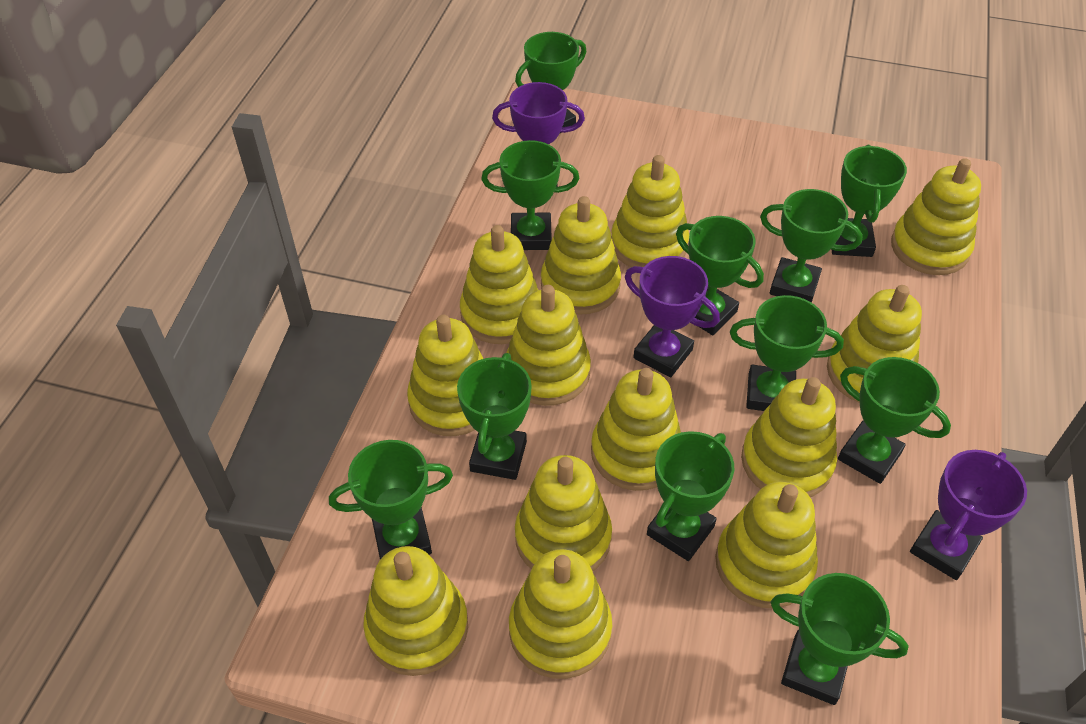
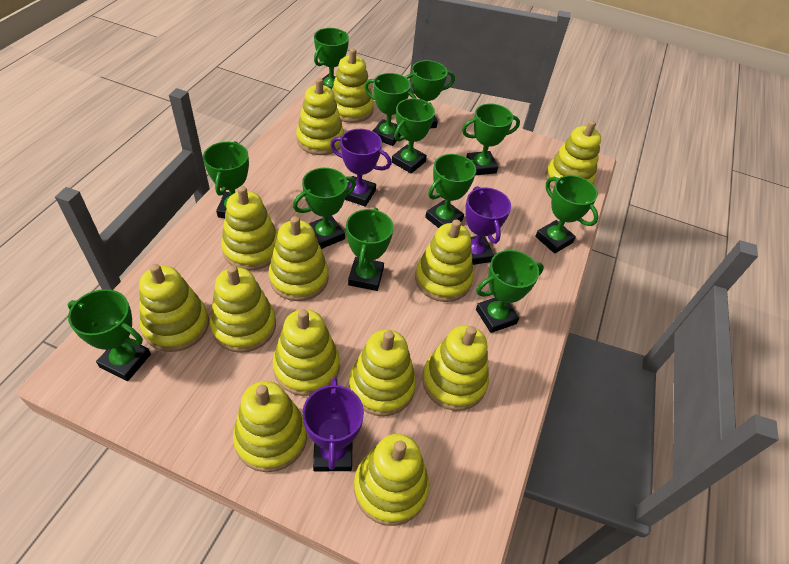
green trophy: 11 -> 12

